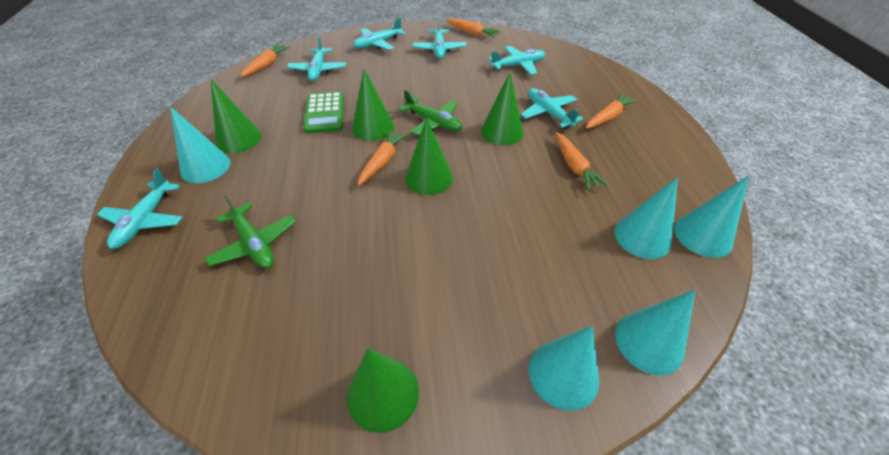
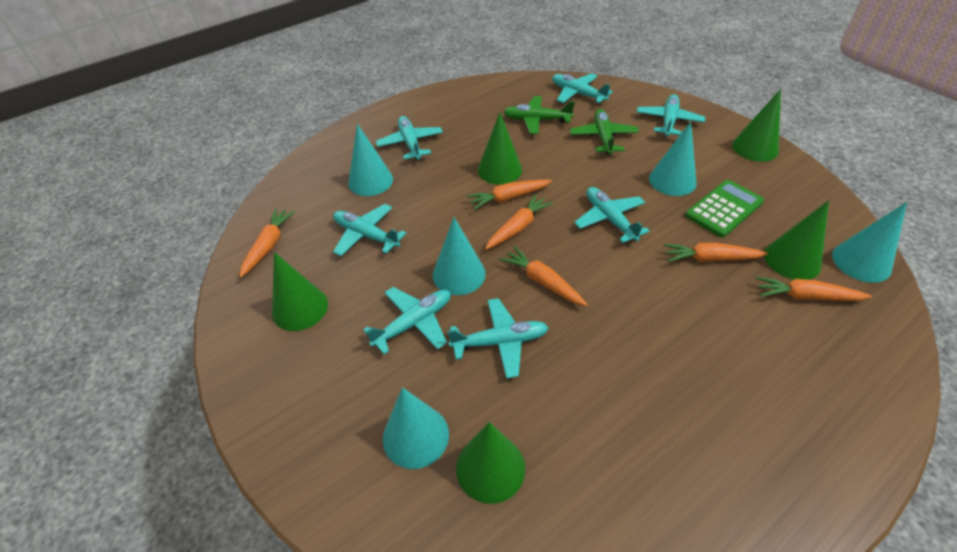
orange carrot: 5 -> 6
turquoise plane: 6 -> 7

